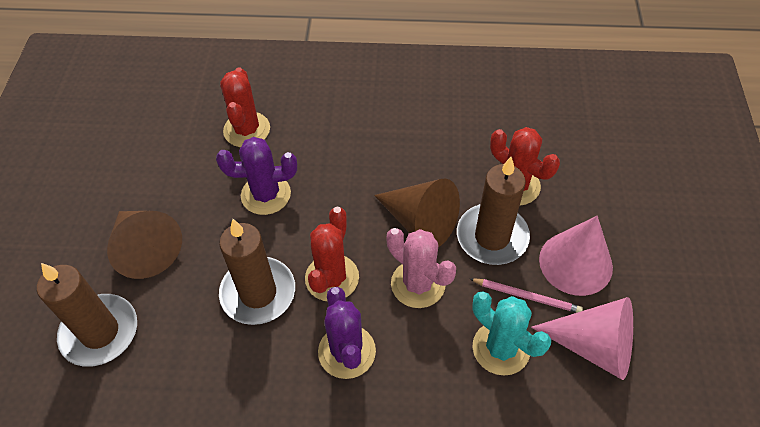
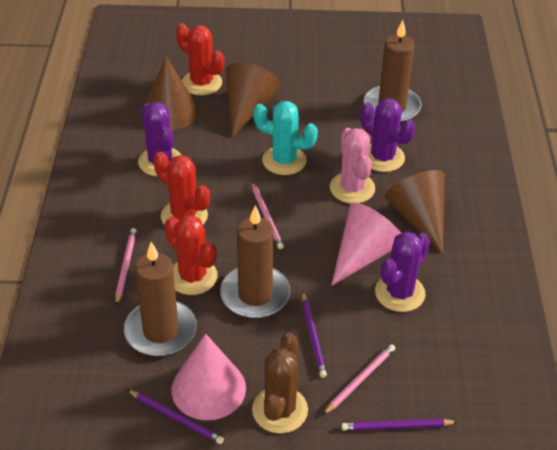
brown cactus: 0 -> 1
brown cone: 2 -> 3
pink pencil: 1 -> 3
purple cactus: 2 -> 3
purple pencil: 0 -> 3

